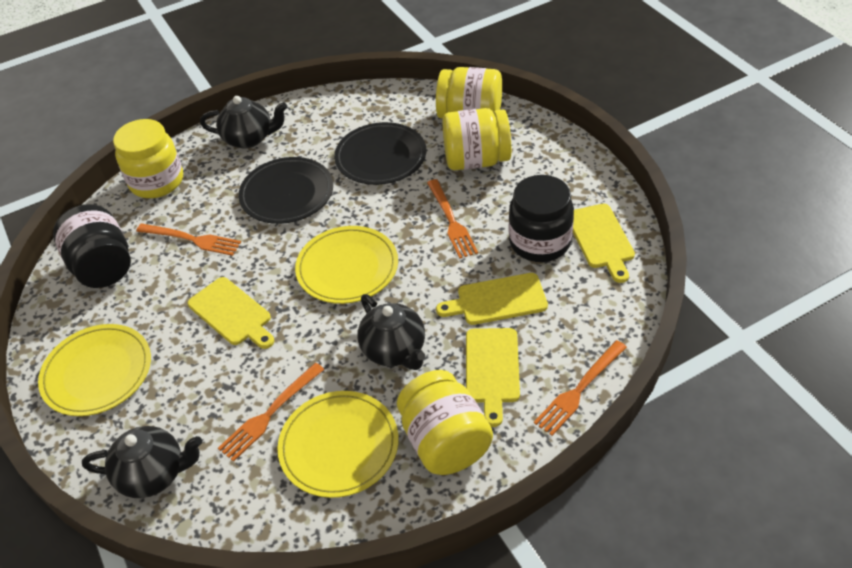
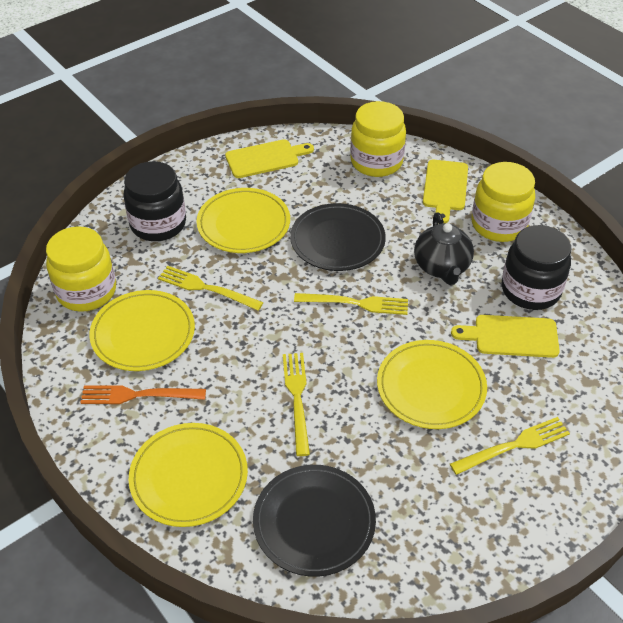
black teapot: 3 -> 1
orange fork: 4 -> 1
yellow cutting board: 4 -> 3
yellow fork: 0 -> 4
yellow jar: 4 -> 3
yellow plate: 3 -> 4

